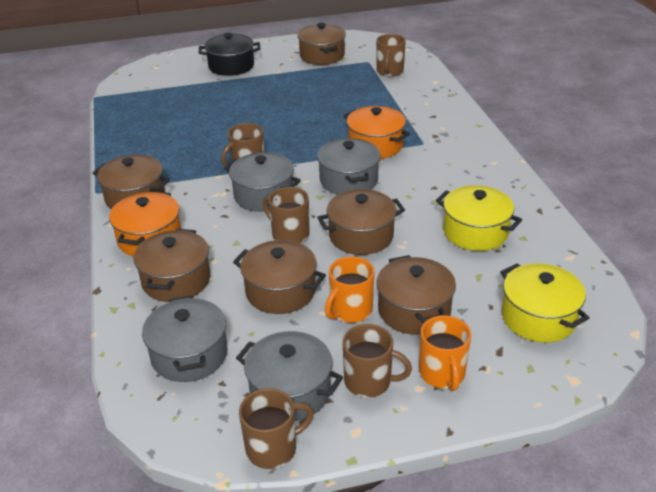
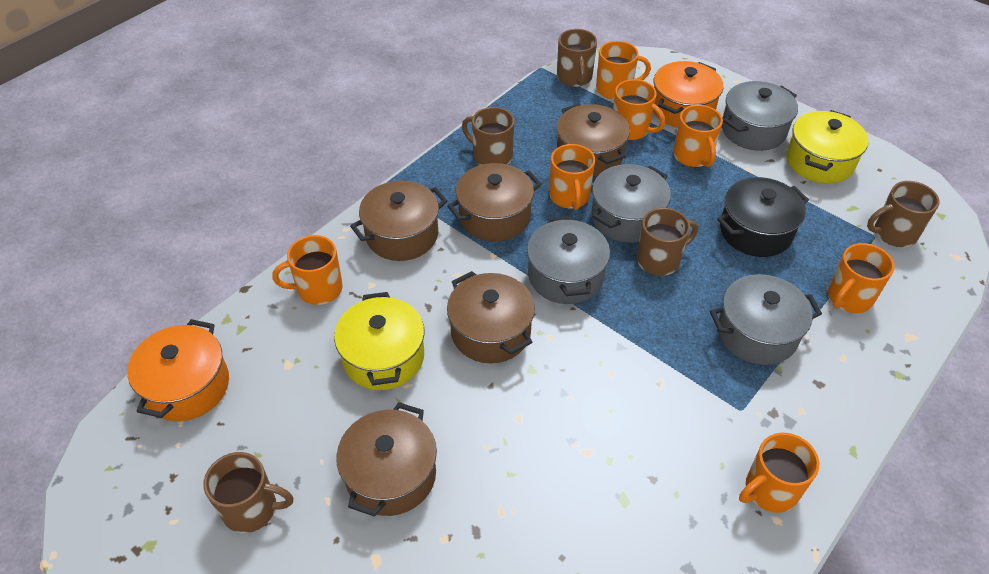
brown pot: 6 -> 5
orange mug: 2 -> 7

